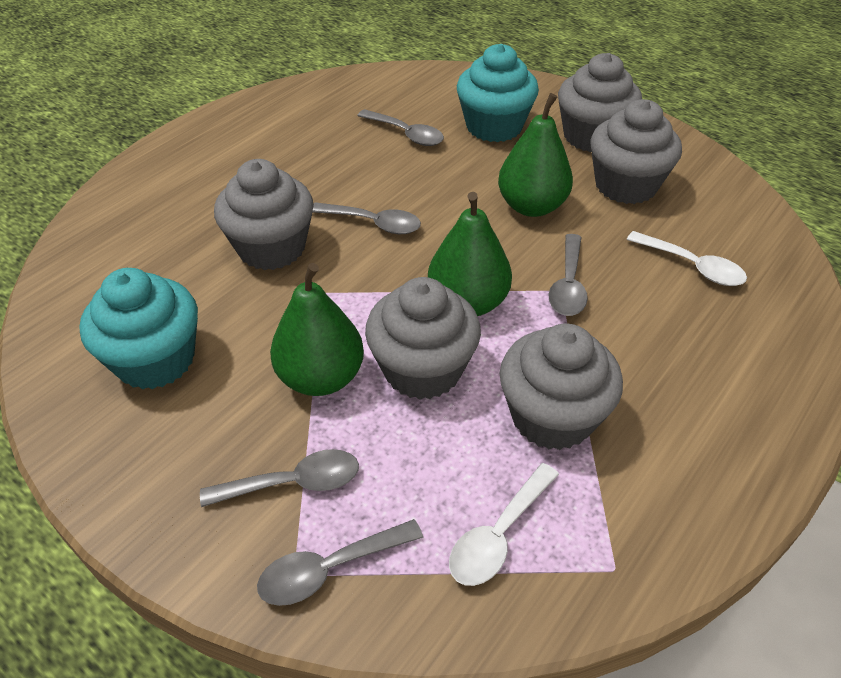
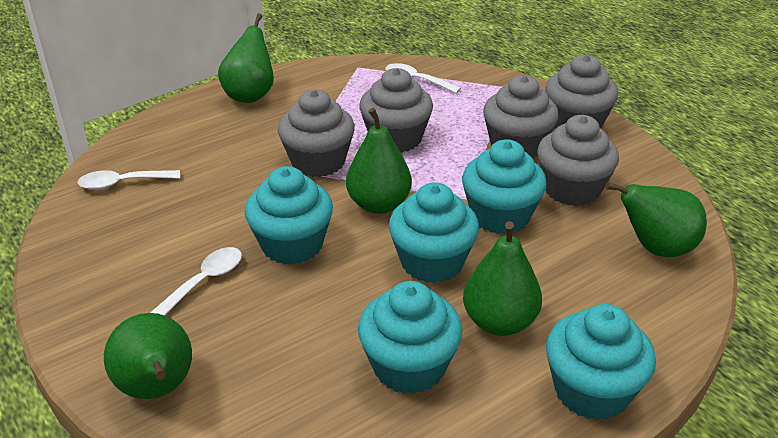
green pear: 3 -> 5
grey spoon: 5 -> 0
turquoise cupcake: 2 -> 5
white spoon: 2 -> 3

